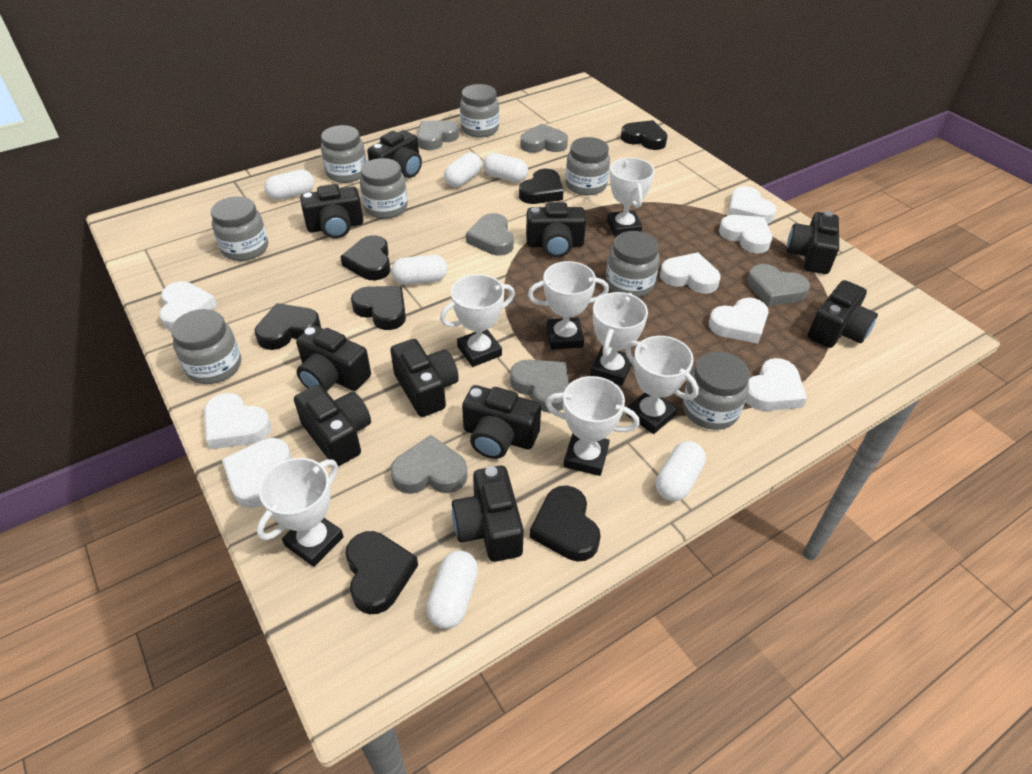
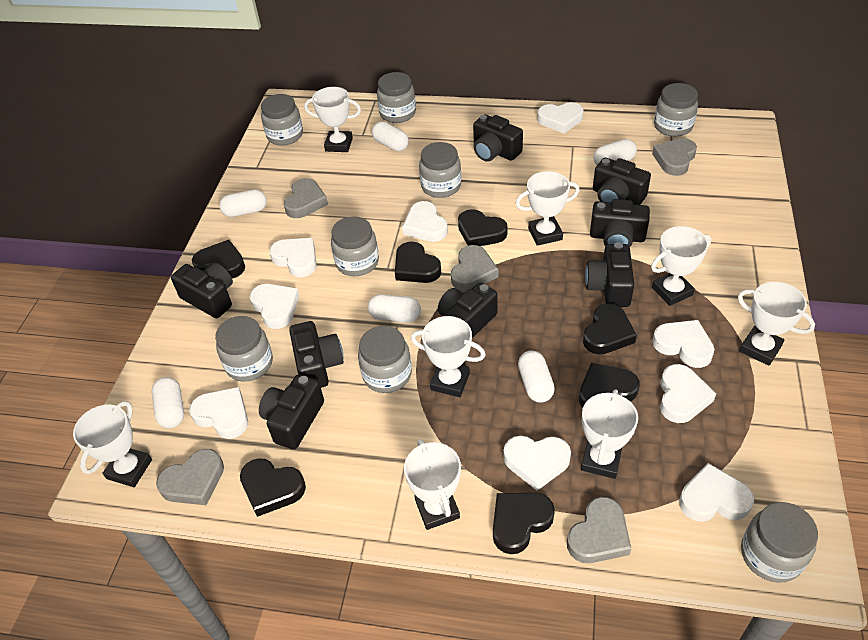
black camera: 10 -> 8
grey heart: 6 -> 5
white heart: 8 -> 9
white trophy: 7 -> 8

